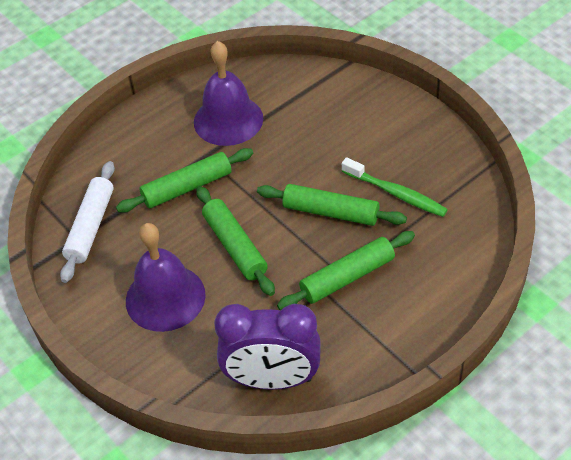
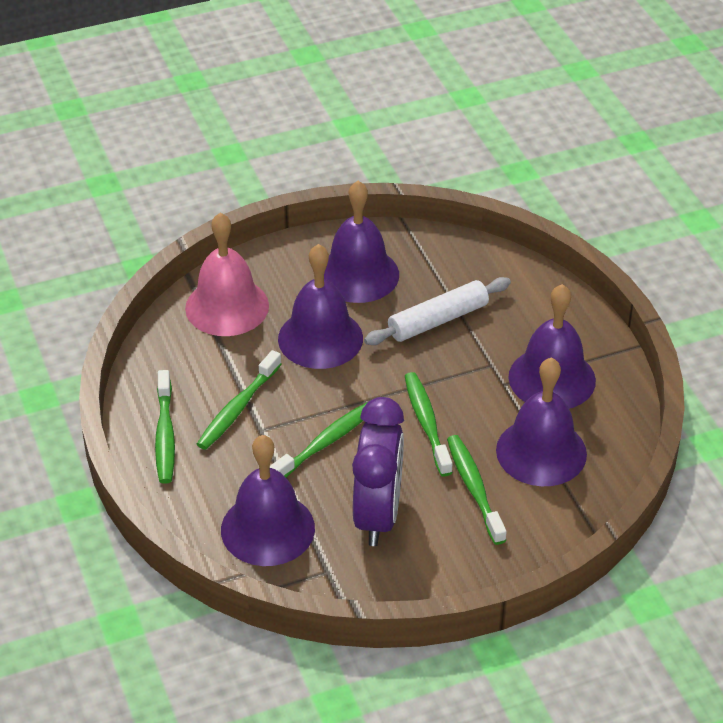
green rolling pin: 4 -> 0
green toothbrush: 1 -> 5
pink bell: 0 -> 1
purple bell: 2 -> 5

